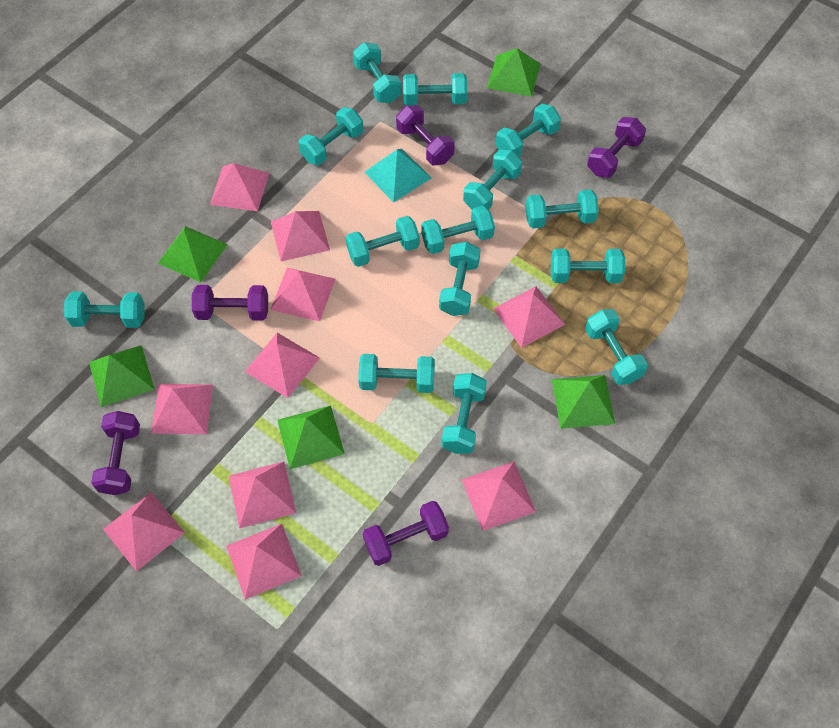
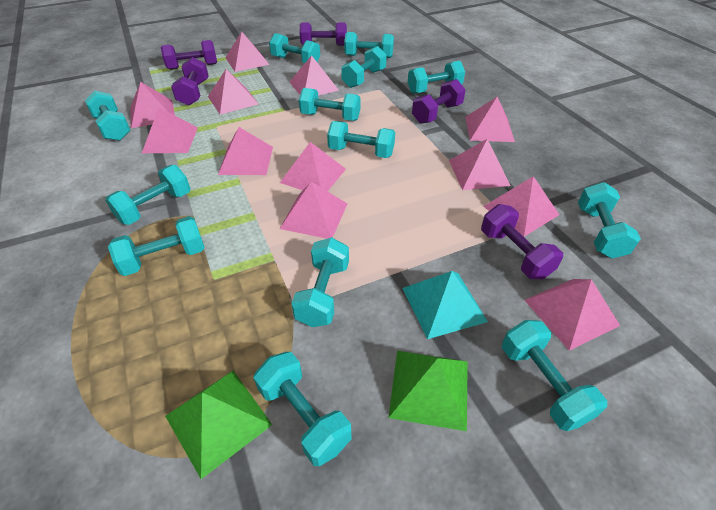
green pyramid: 5 -> 2
pink pyramid: 10 -> 12
turquoise dumbbell: 14 -> 13

